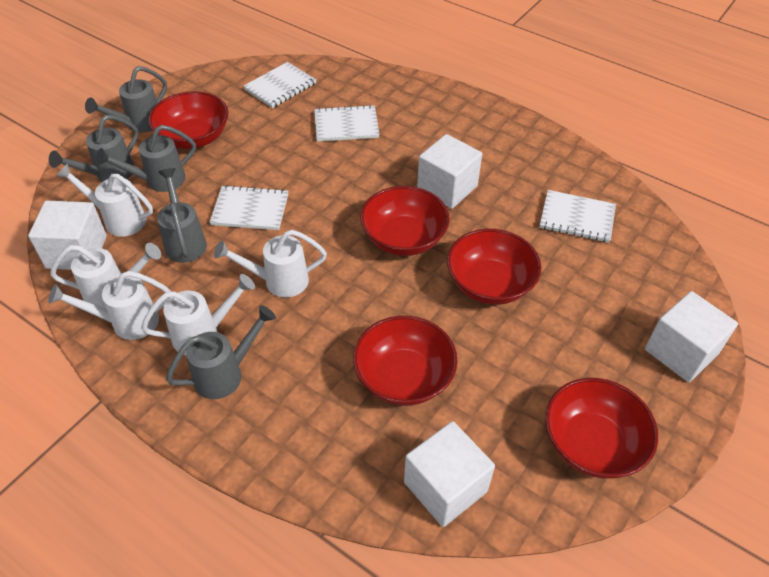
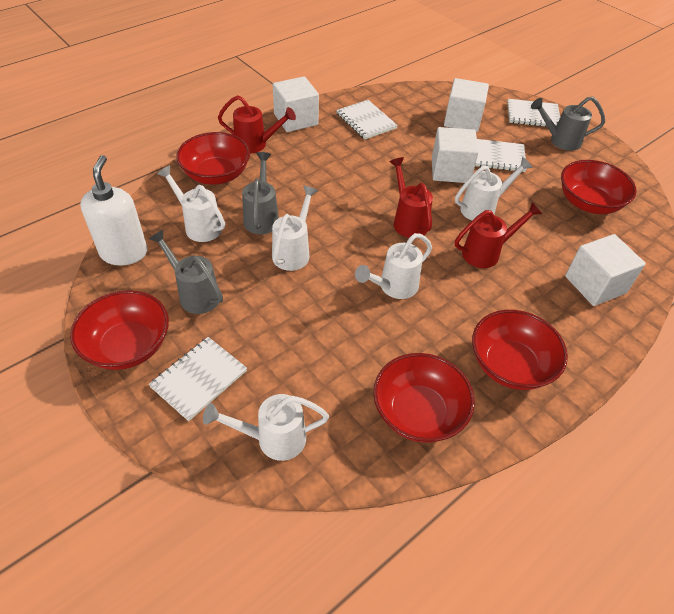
grey watering can: 5 -> 3
red watering can: 0 -> 3
white soap dispenser: 0 -> 1

